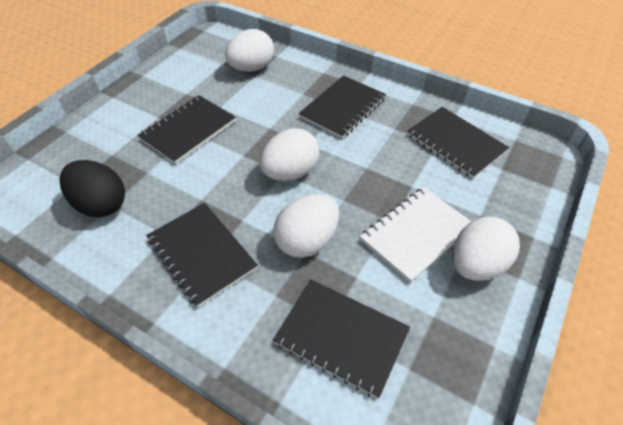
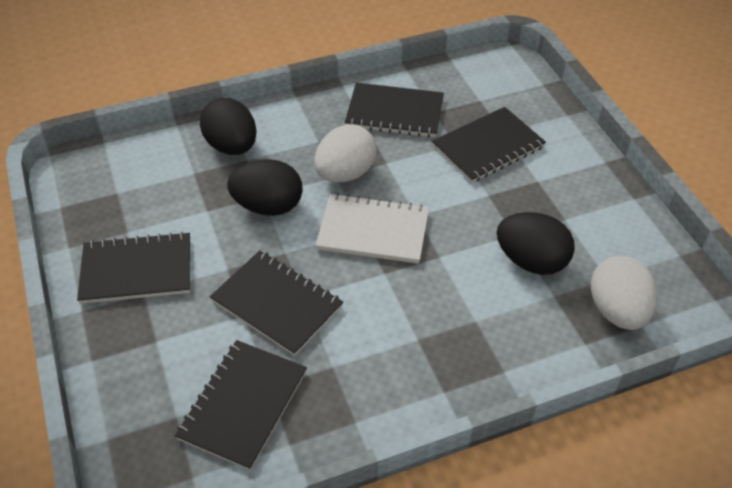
black egg: 1 -> 3
white egg: 4 -> 2

